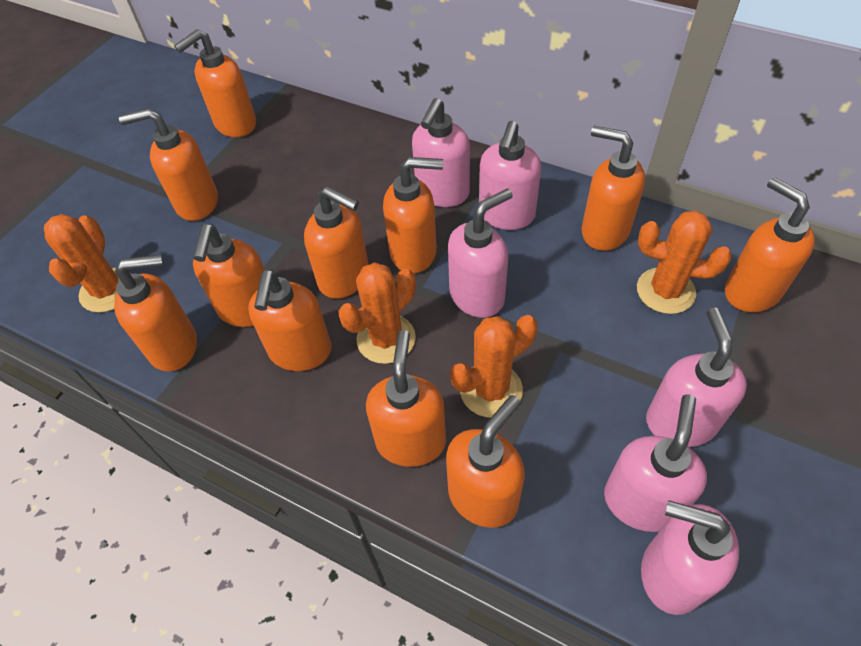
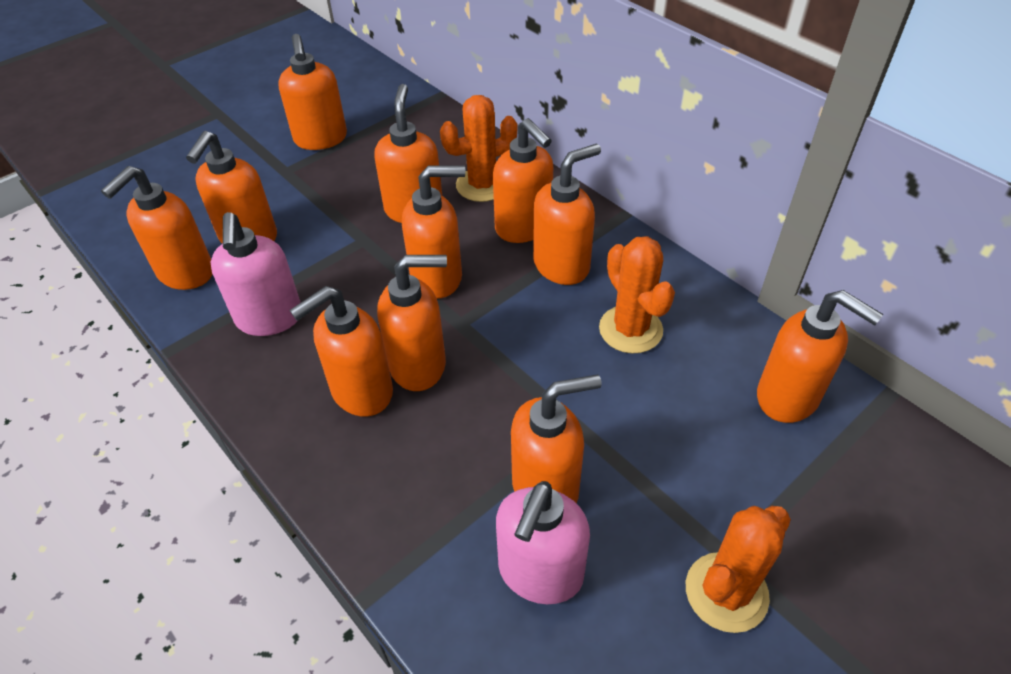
orange cactus: 4 -> 3
pink soap dispenser: 6 -> 2

